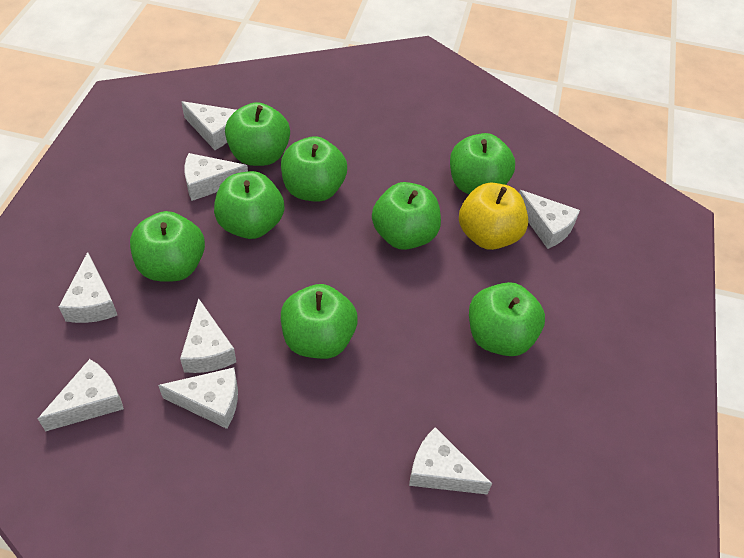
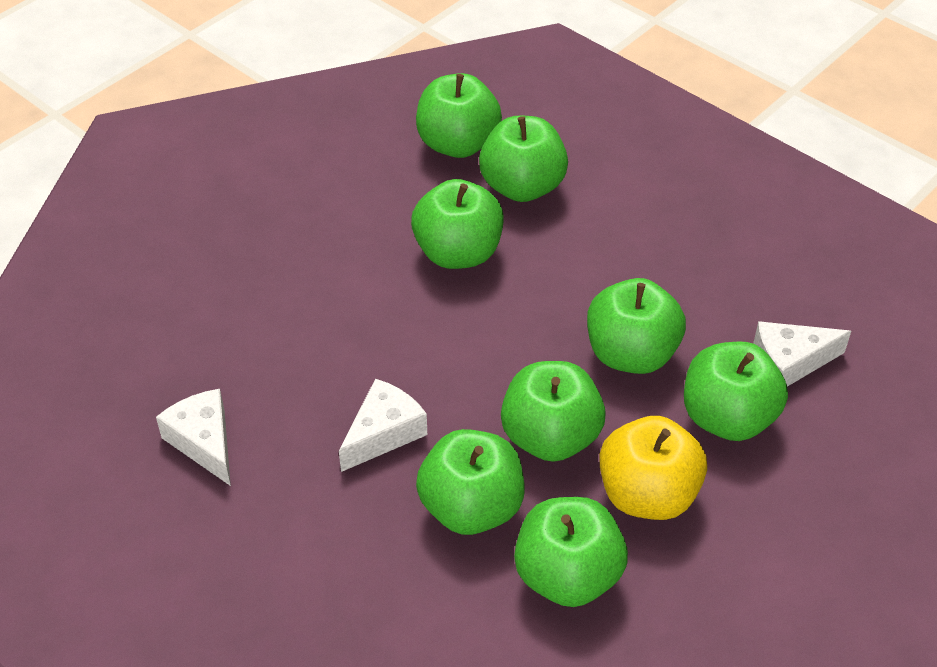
white cheese: 8 -> 3

